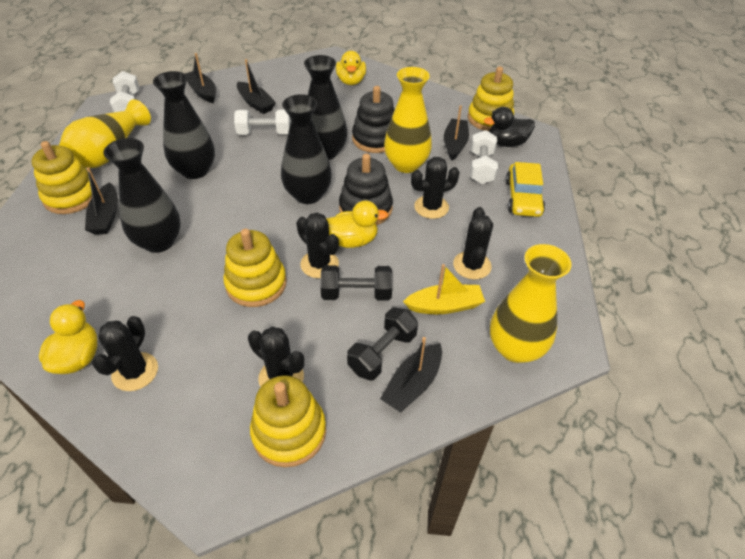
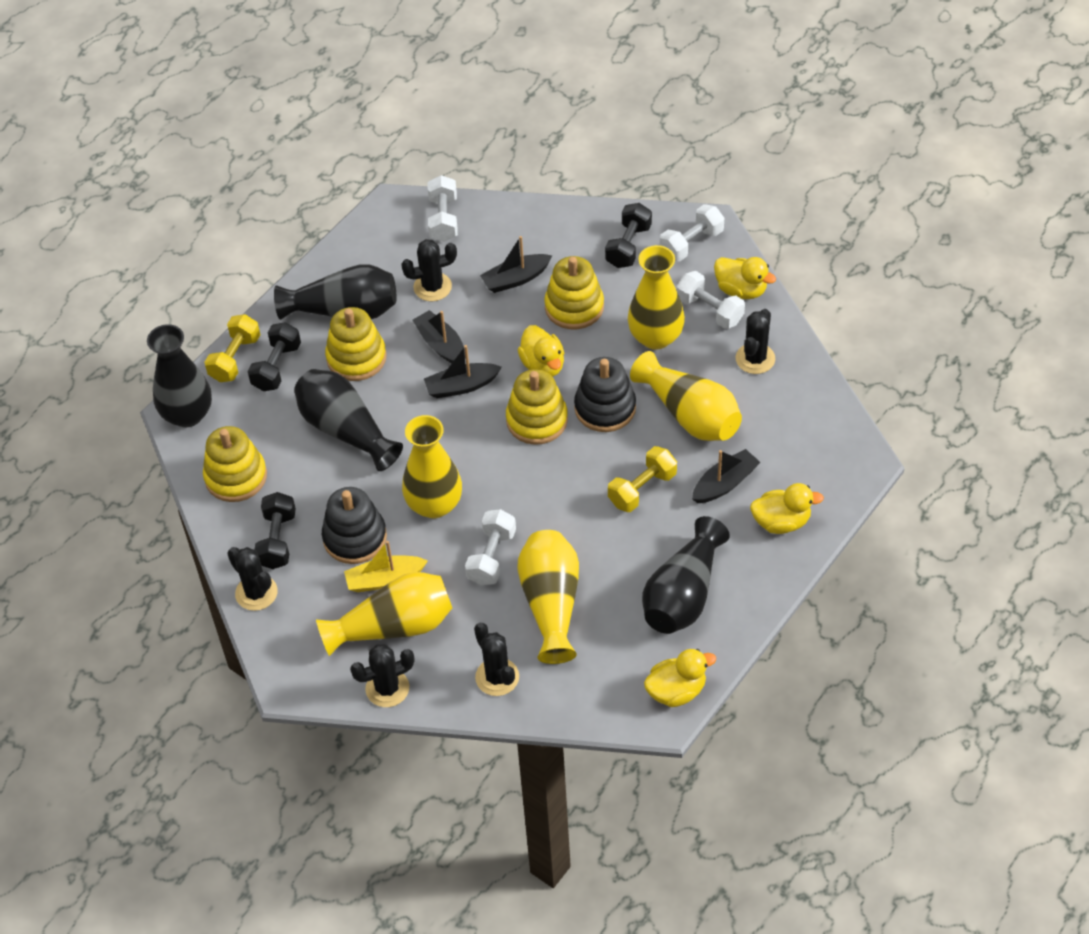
black boat: 5 -> 4
black duck: 1 -> 0
black dumbbell: 2 -> 3
white dumbbell: 3 -> 4
yellow car: 1 -> 0
yellow duck: 3 -> 4
yellow dumbbell: 0 -> 2
yellow vase: 3 -> 5

